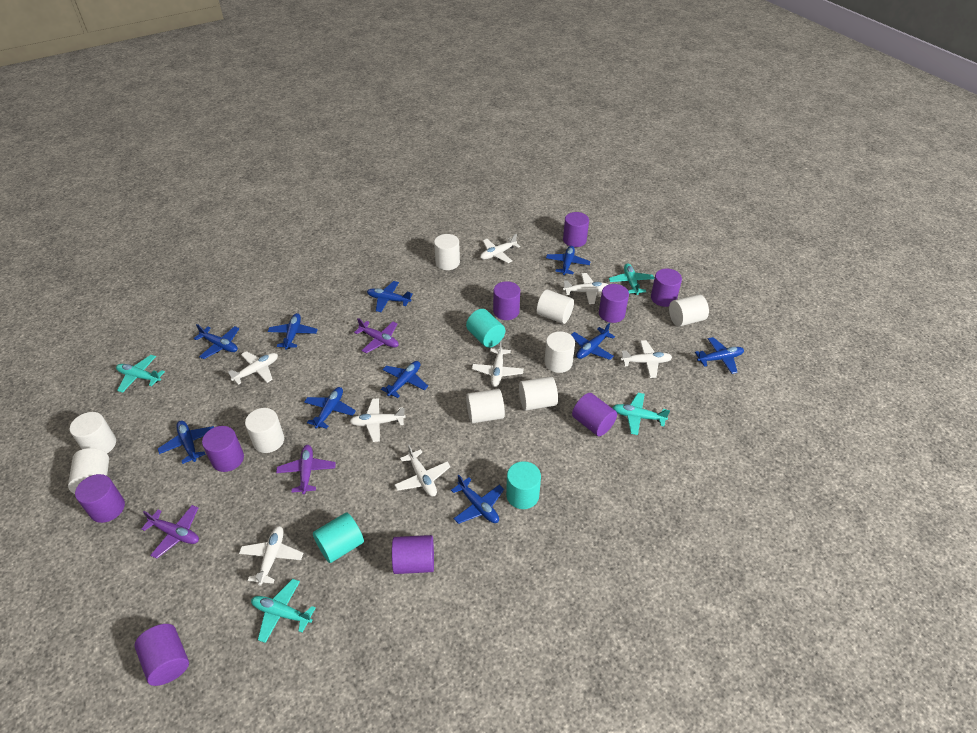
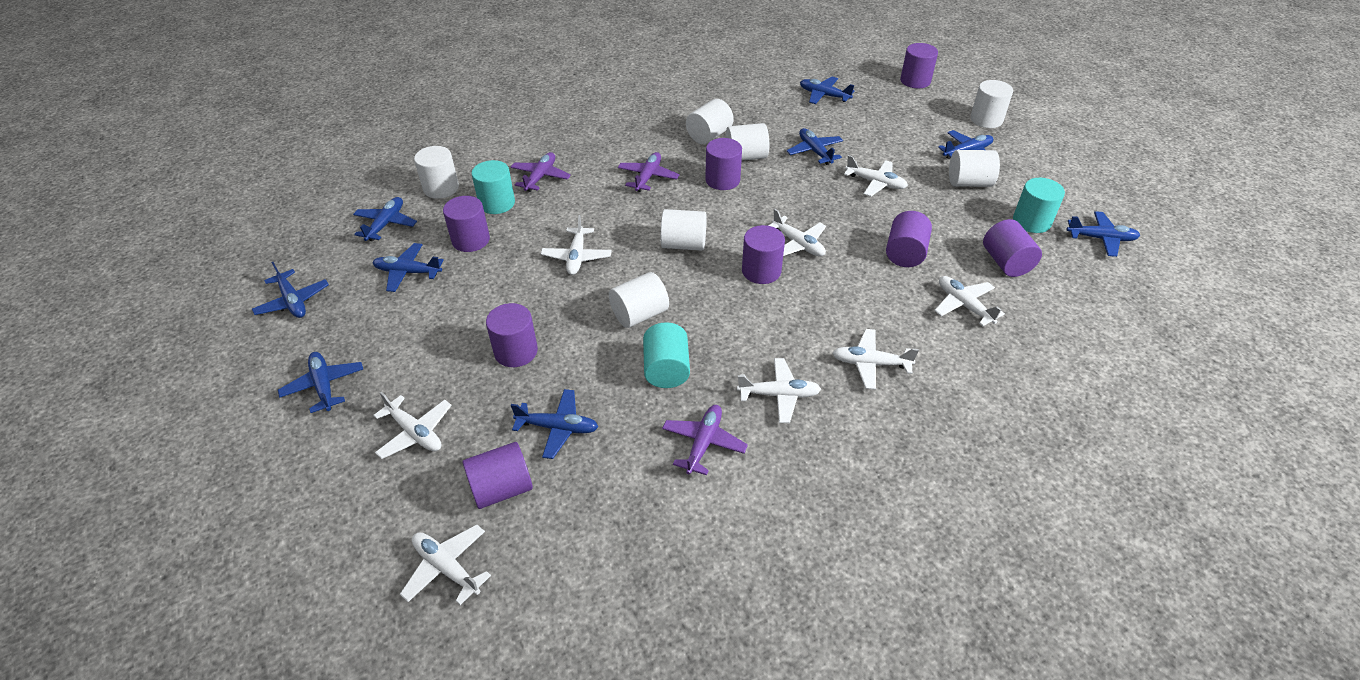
blue plane: 10 -> 9
purple cylinder: 9 -> 8
turquoise plane: 4 -> 0
white cylinder: 9 -> 7

